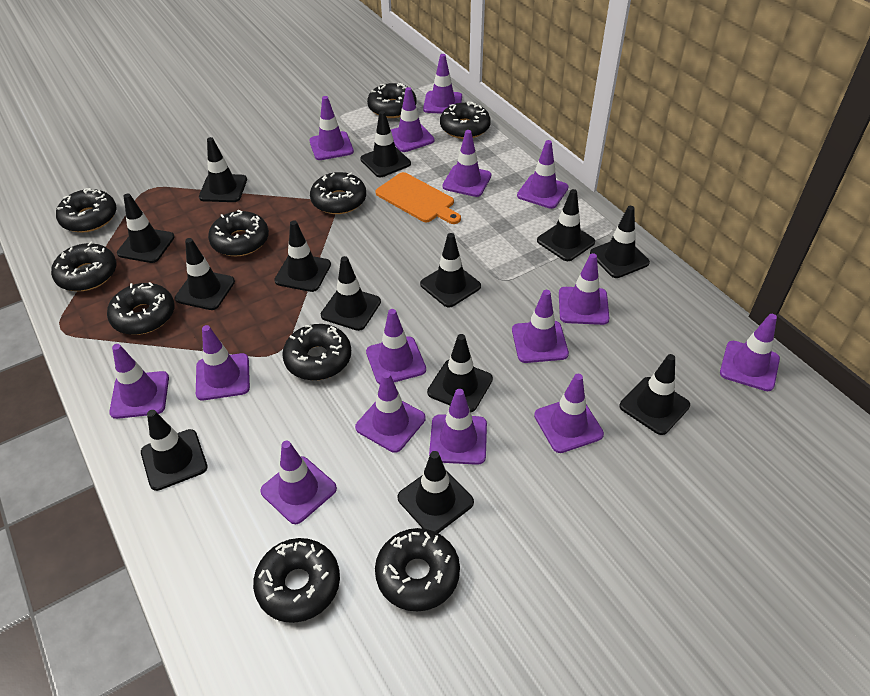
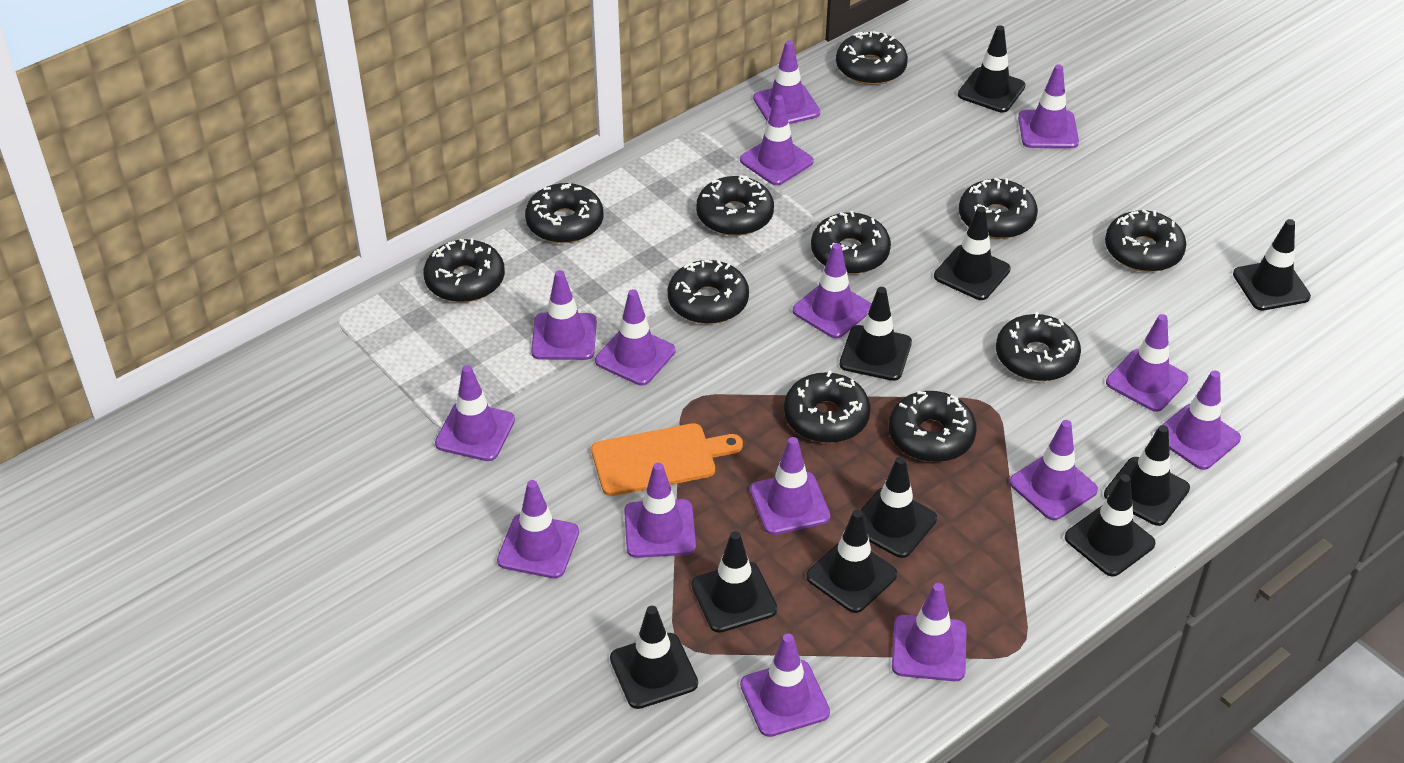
black donut: 10 -> 11
black traffic cone: 13 -> 10

